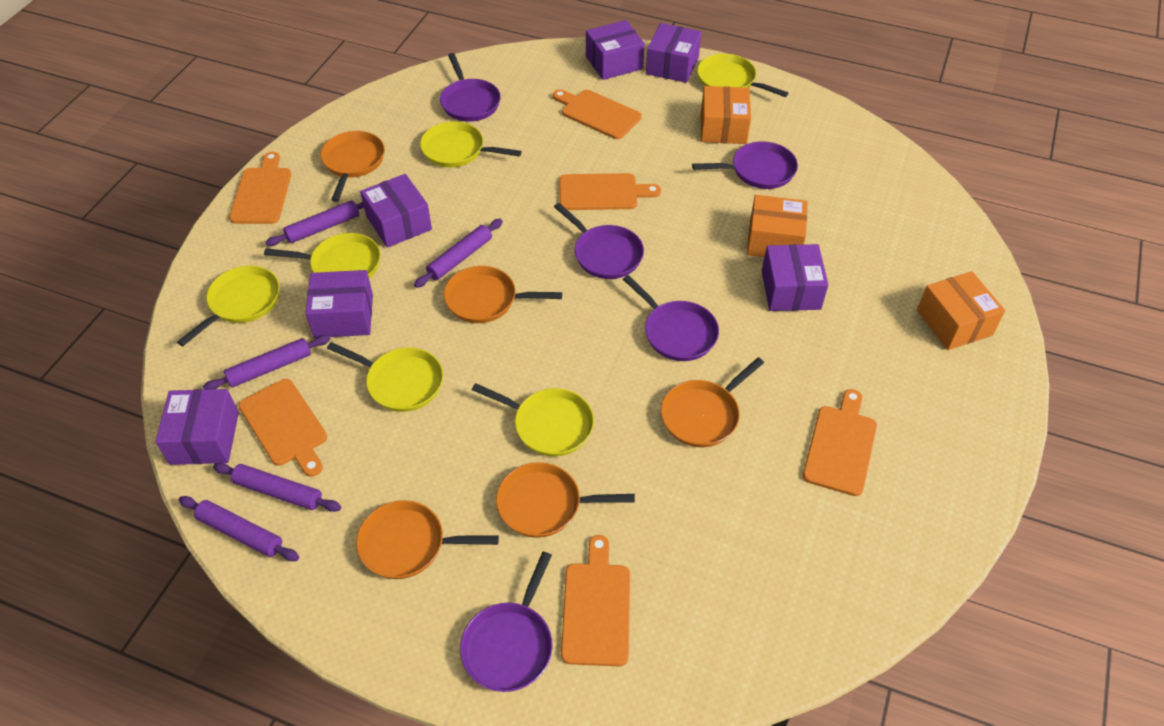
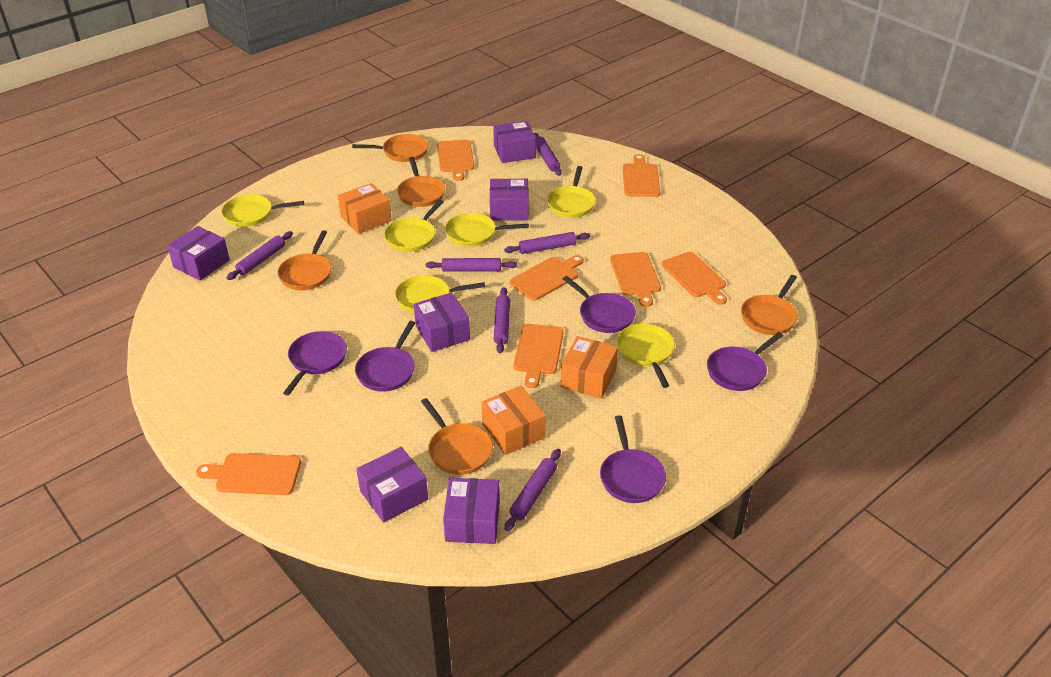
orange cutting board: 6 -> 7
purple rolling pin: 5 -> 6

